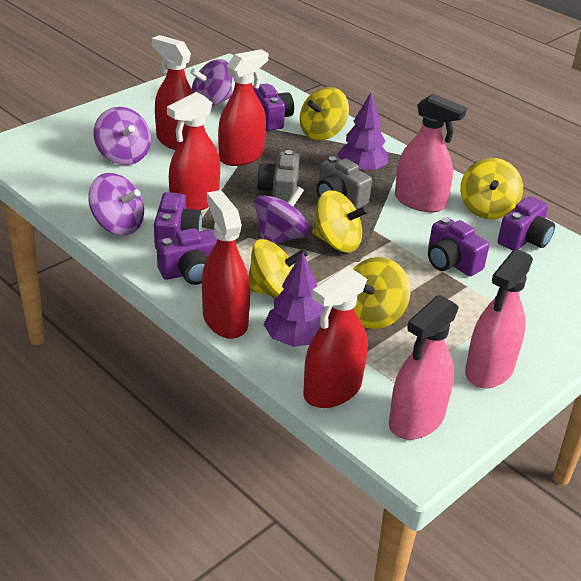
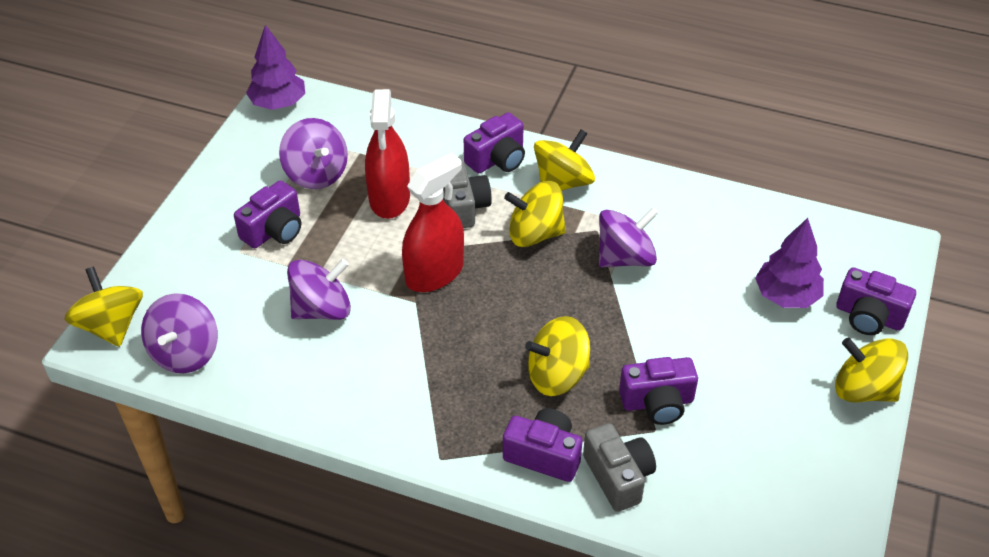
pink spray bottle: 3 -> 0
red spray bottle: 5 -> 2

